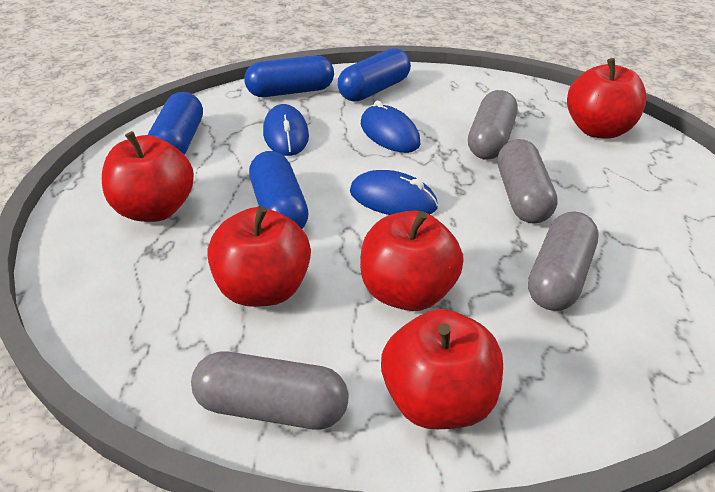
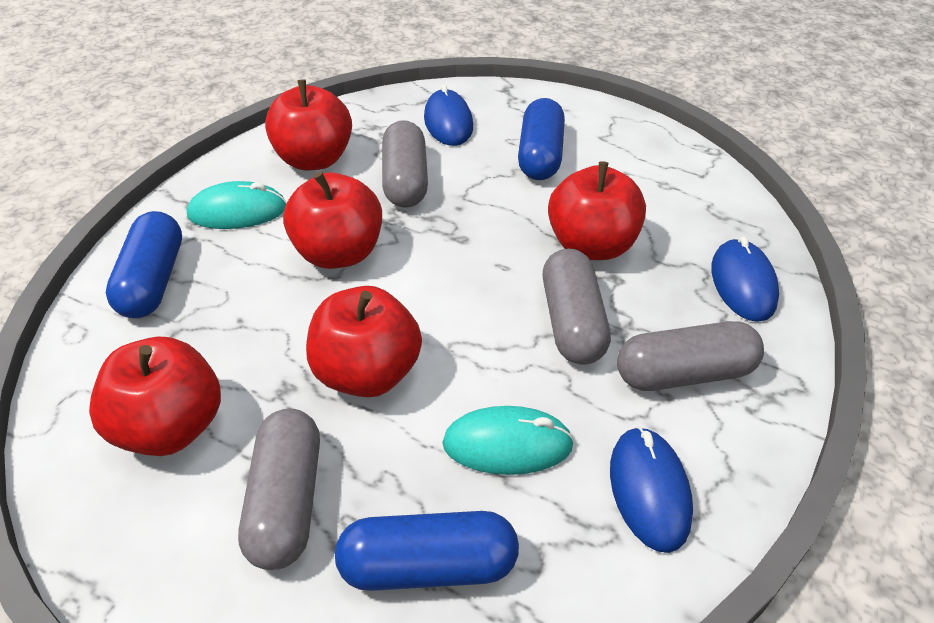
blue capsule: 4 -> 3
turquoise mouse: 0 -> 2

